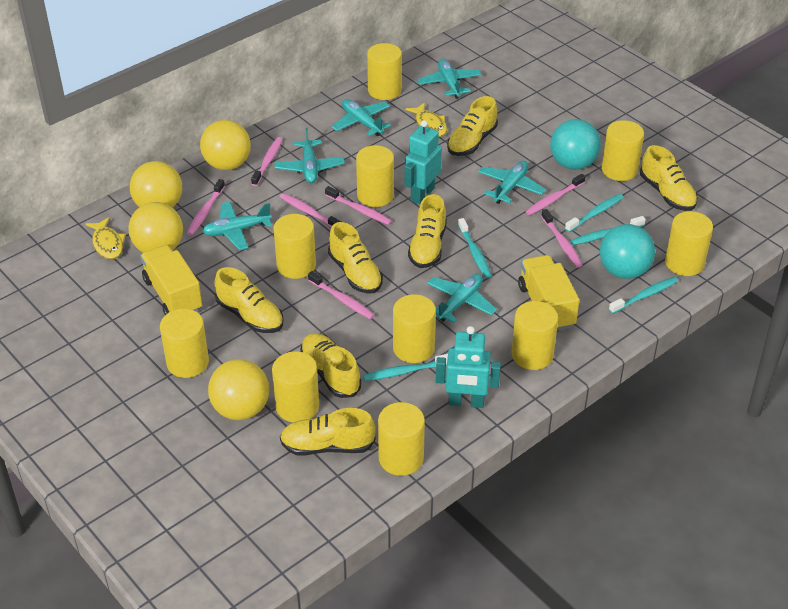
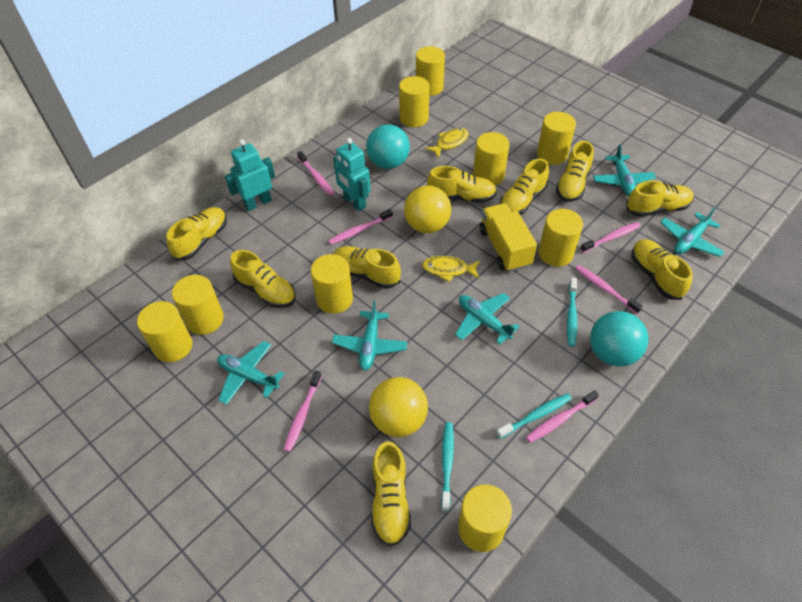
pink toothbrush: 7 -> 6
turquoise plane: 6 -> 5
turquoise toothbrush: 5 -> 3
yellow ball: 4 -> 2
yellow cylinder: 10 -> 9
yellow shoe: 7 -> 9
yellow truck: 2 -> 1

